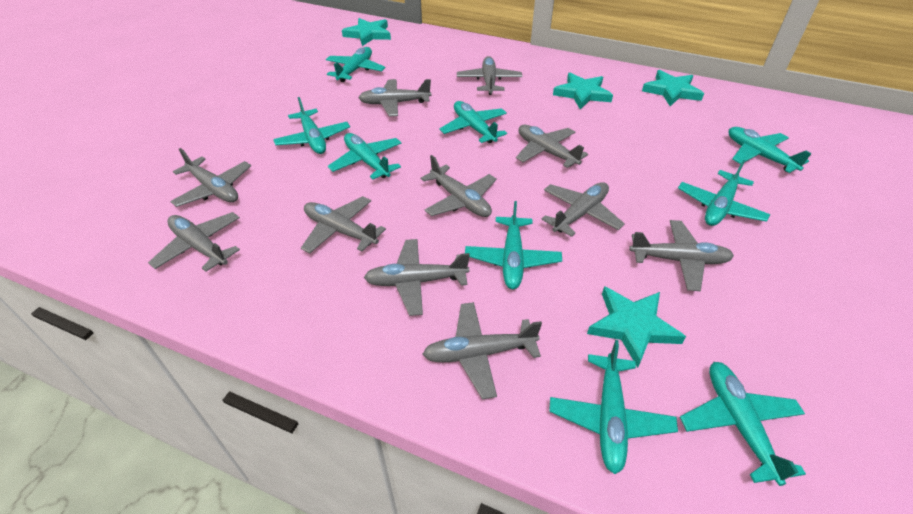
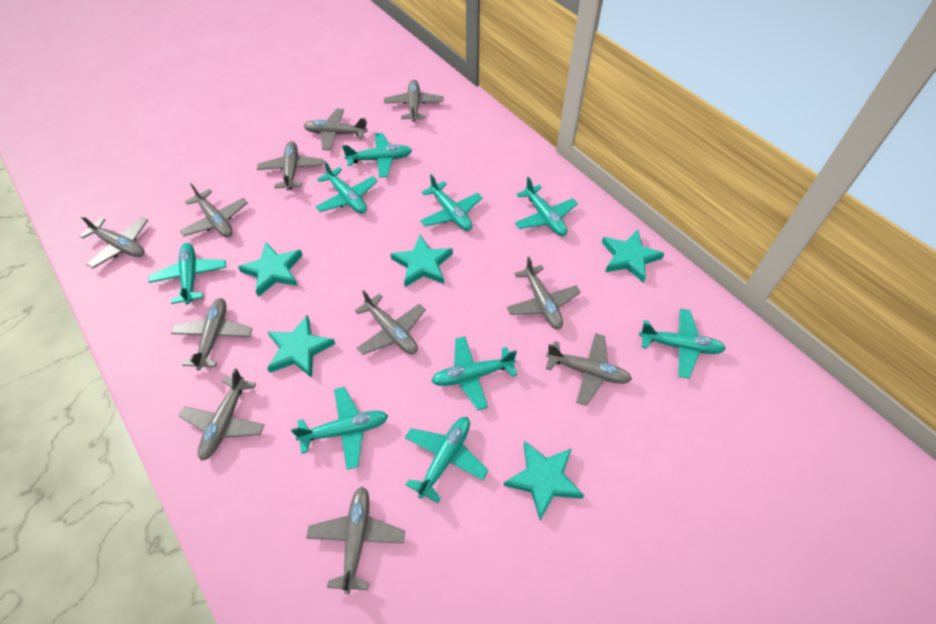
turquoise star: 4 -> 5

